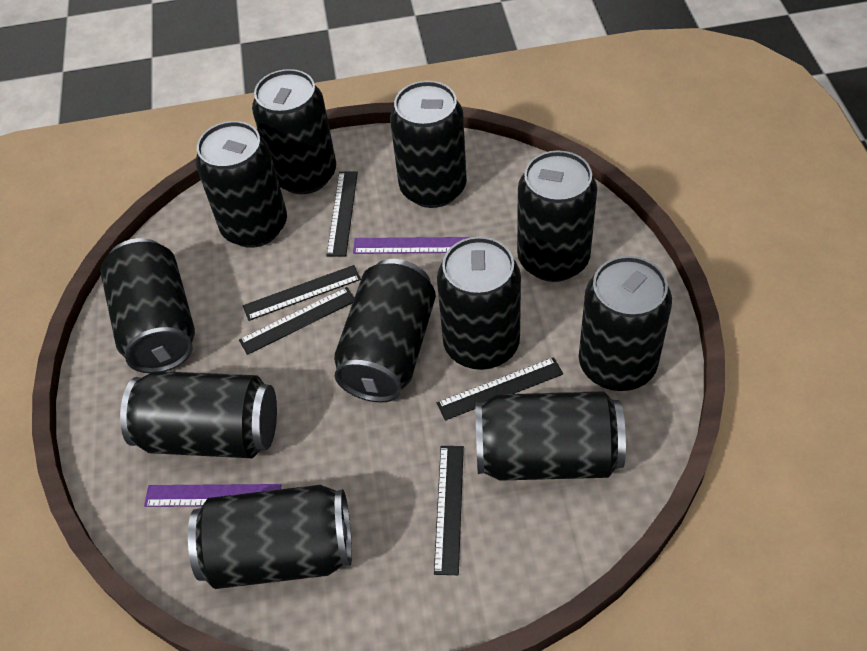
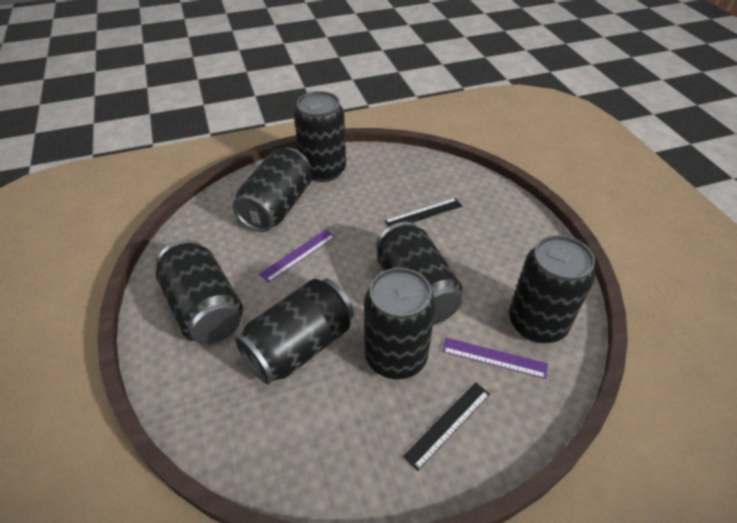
black can: 11 -> 7
black ruler: 5 -> 2

